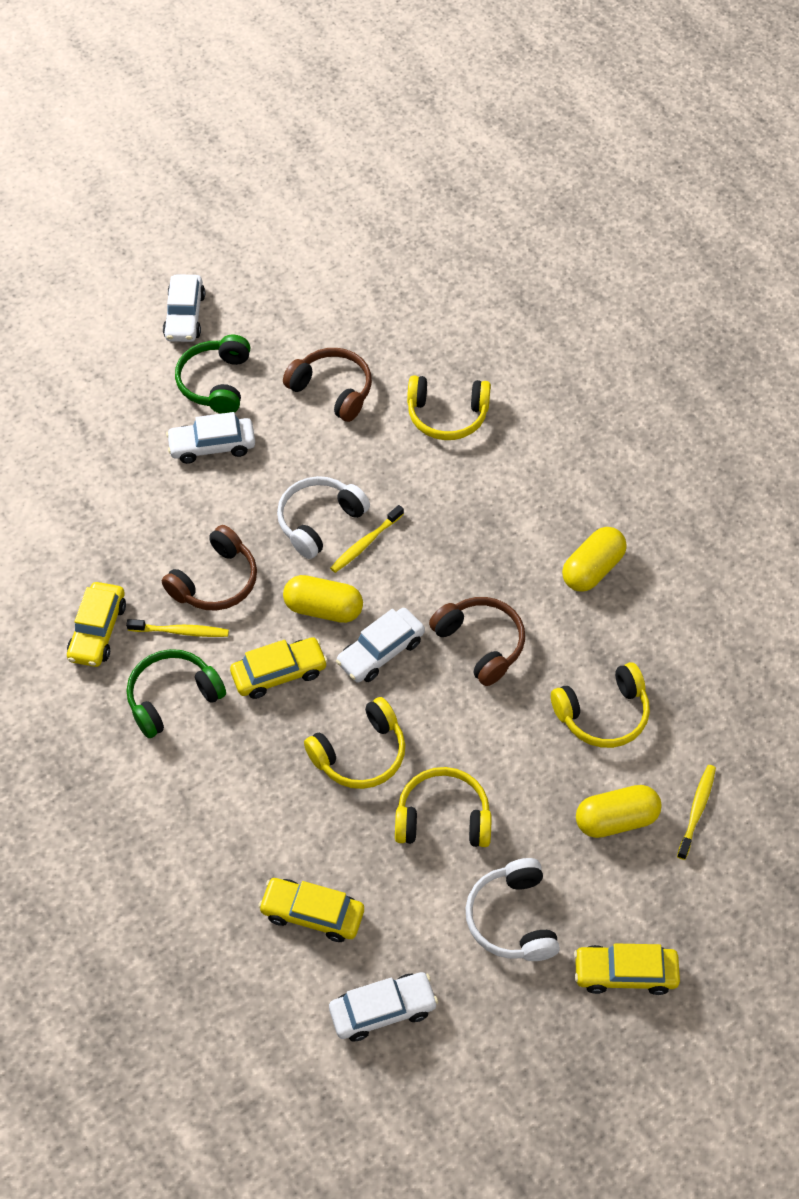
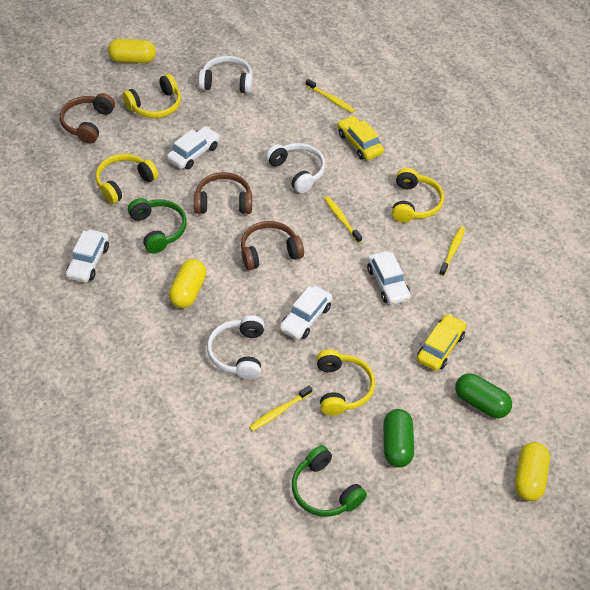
green capsule: 0 -> 2
white headphones: 2 -> 3
yellow car: 4 -> 2
yellow toothbrush: 3 -> 4

